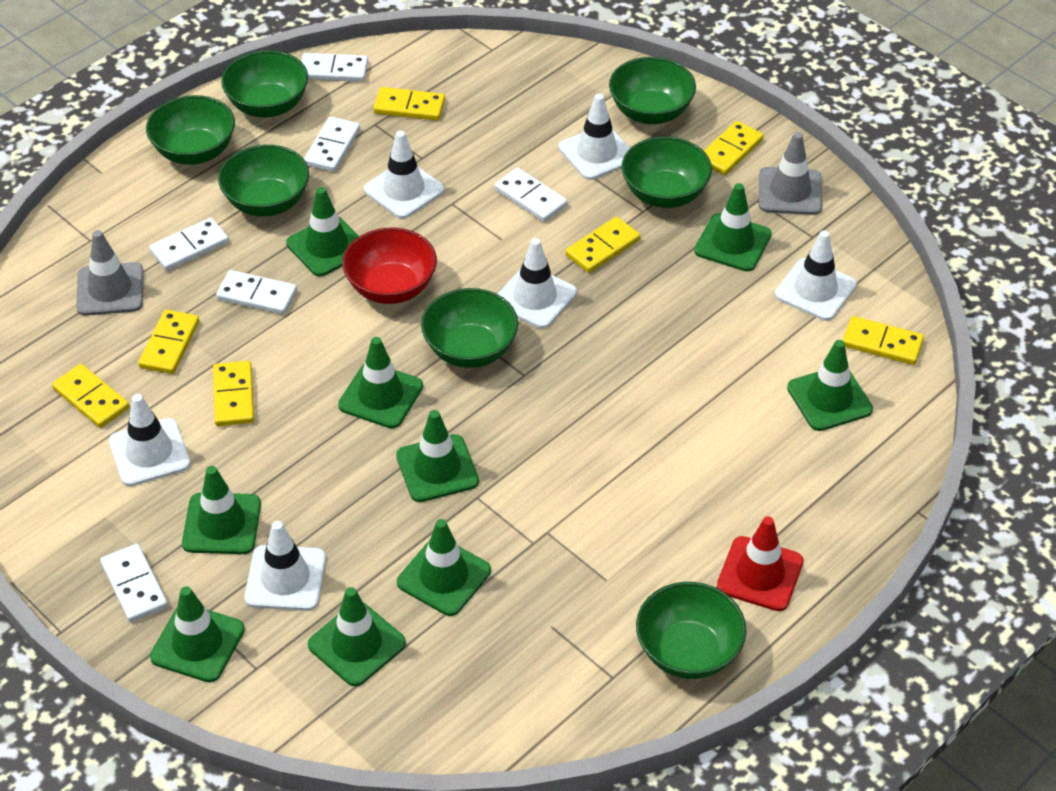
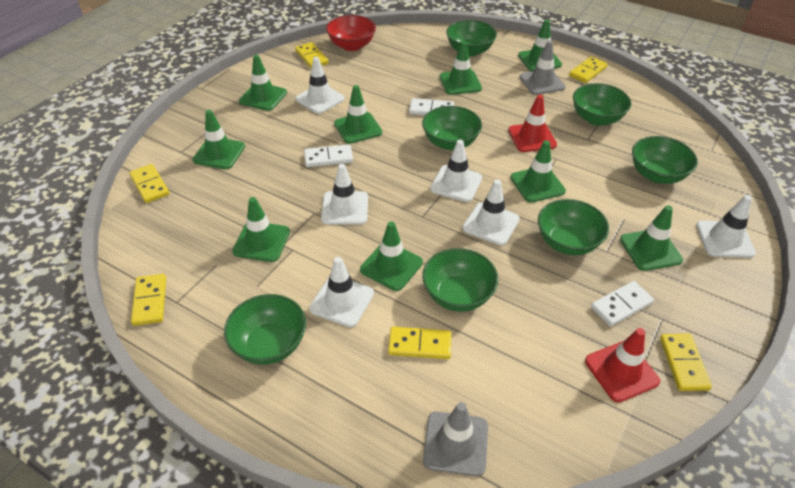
red traffic cone: 1 -> 2
white domino: 6 -> 3
yellow domino: 7 -> 6

